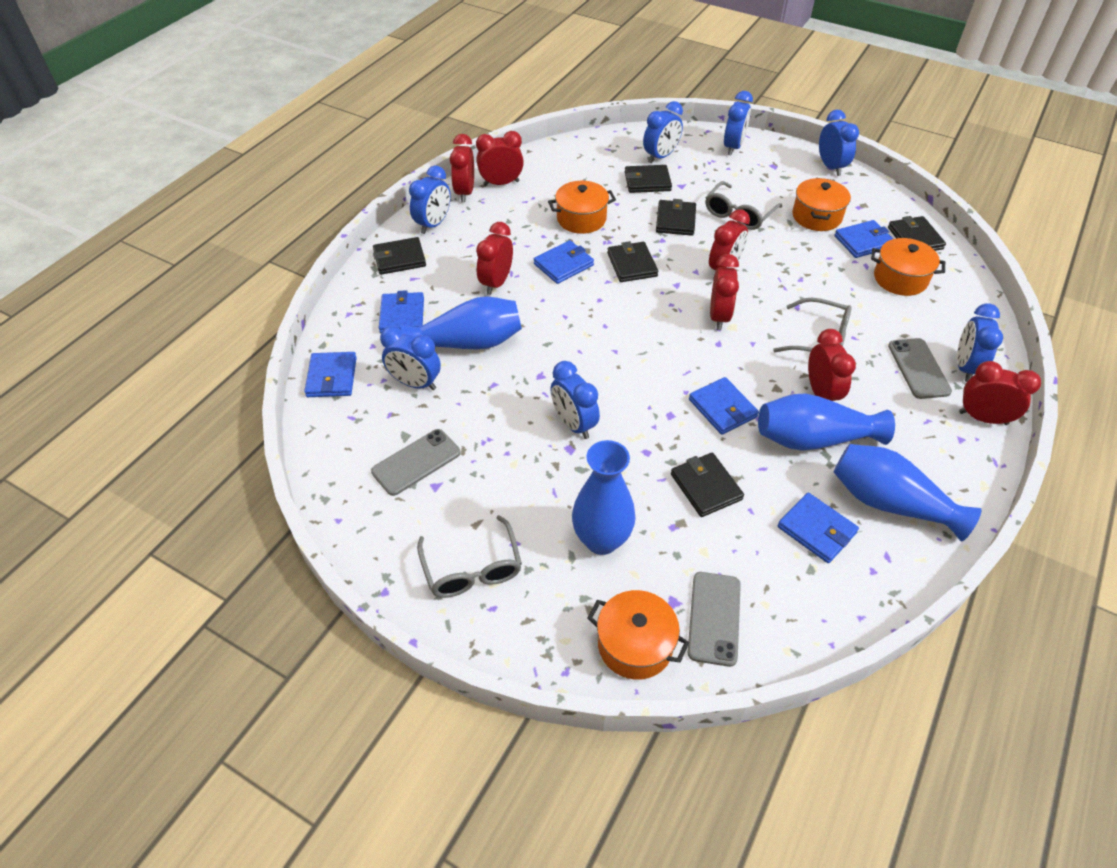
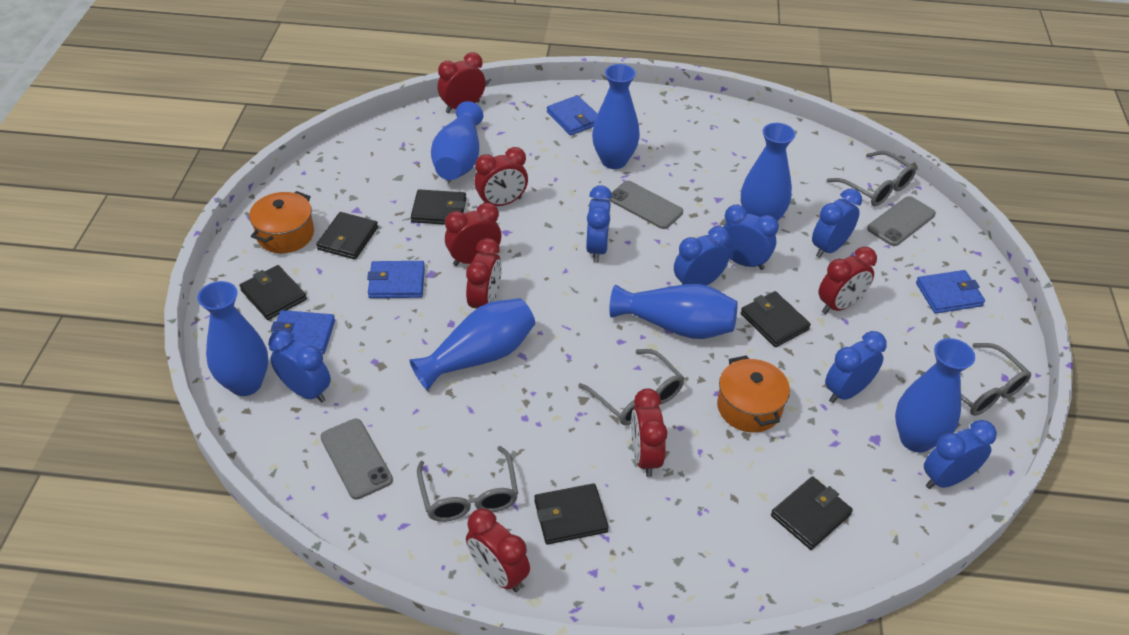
blue vase: 4 -> 7
blue wallet: 6 -> 4
grey glasses: 3 -> 4
orange pot: 4 -> 2

